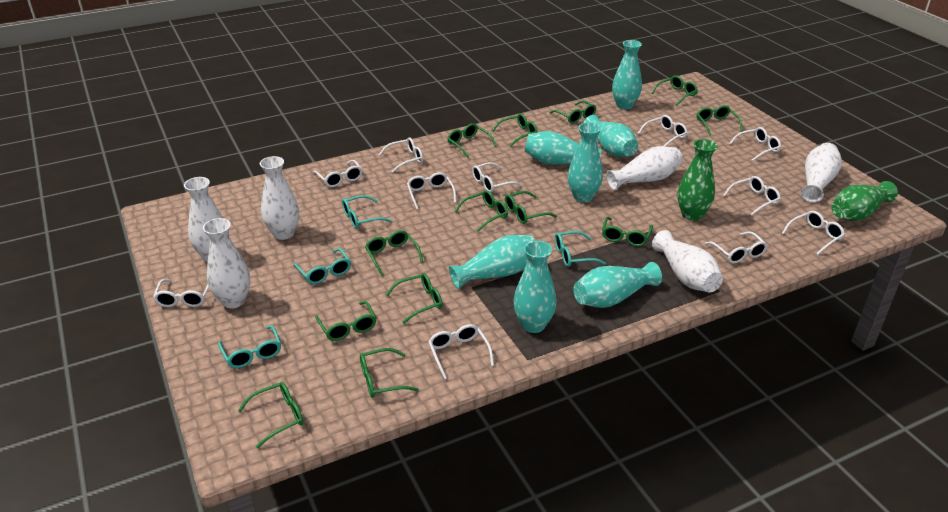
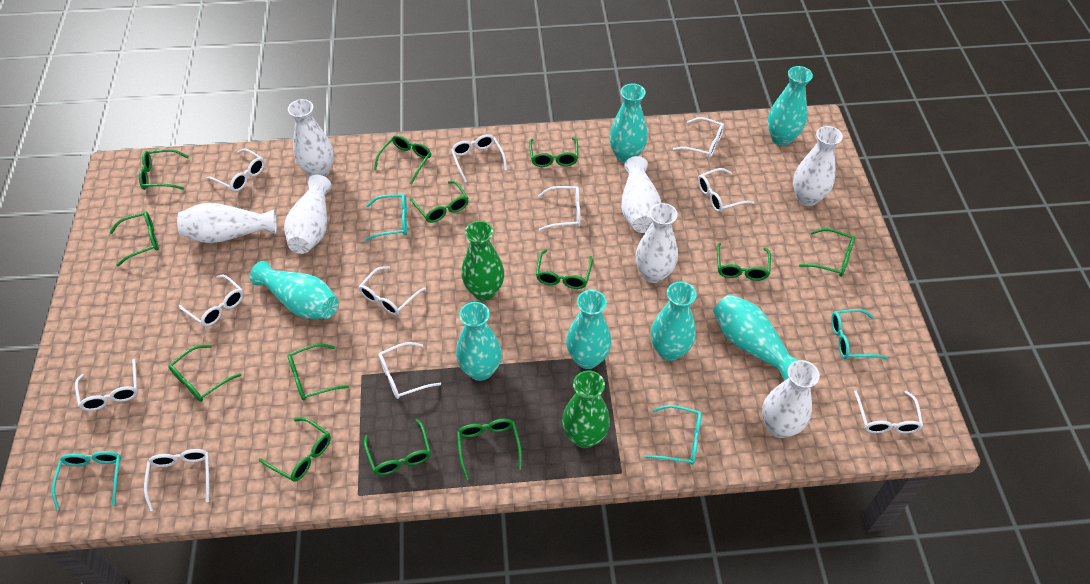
white vase: 6 -> 7

